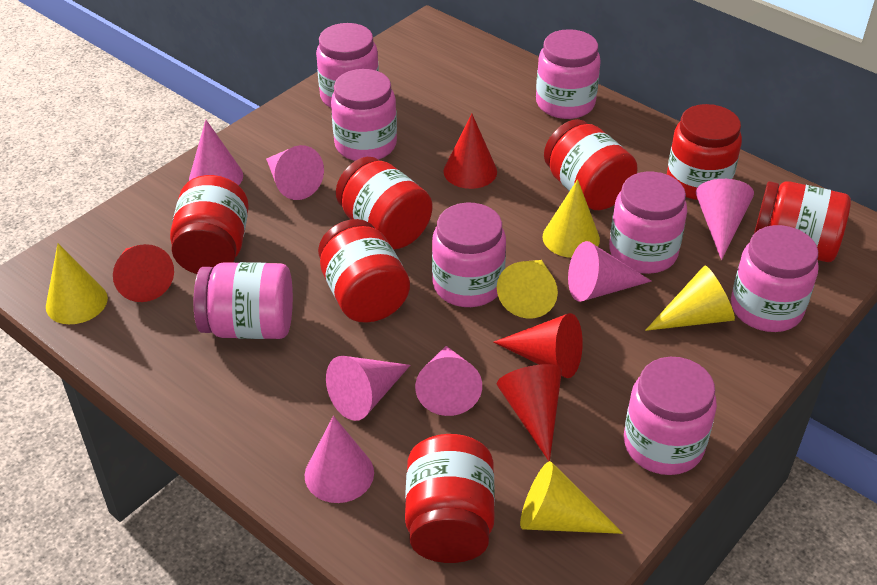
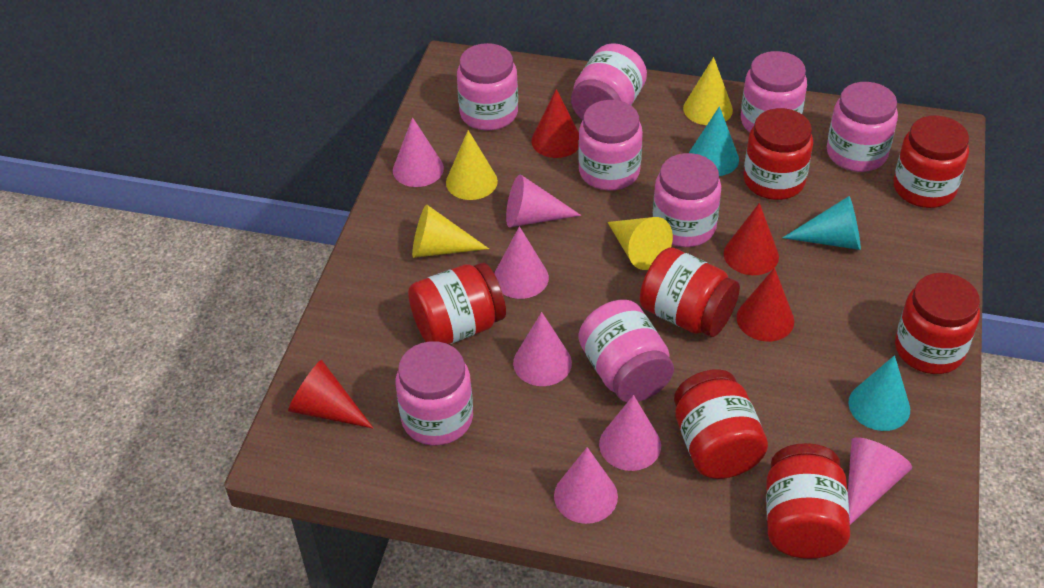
turquoise cone: 0 -> 3
yellow cone: 5 -> 4

